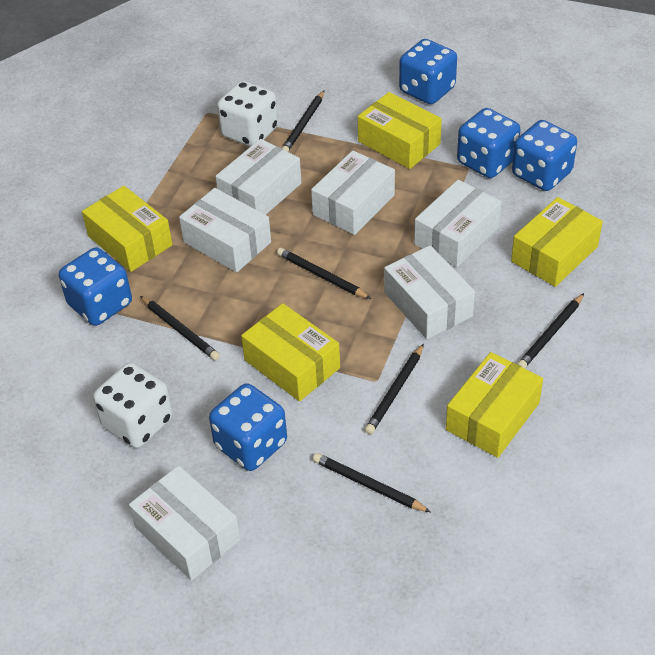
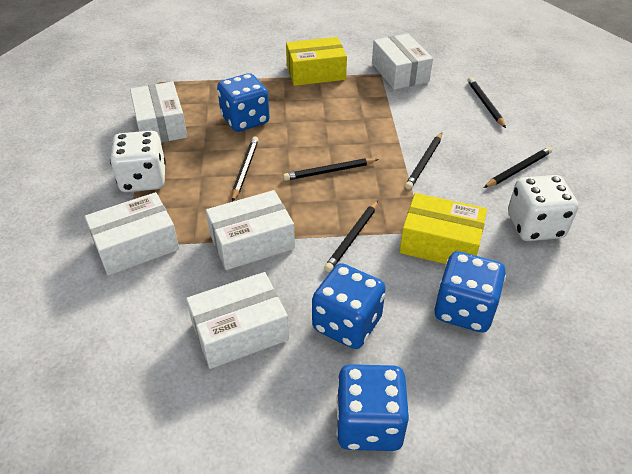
blue dice: 5 -> 4
white box: 6 -> 5
yellow box: 5 -> 2

